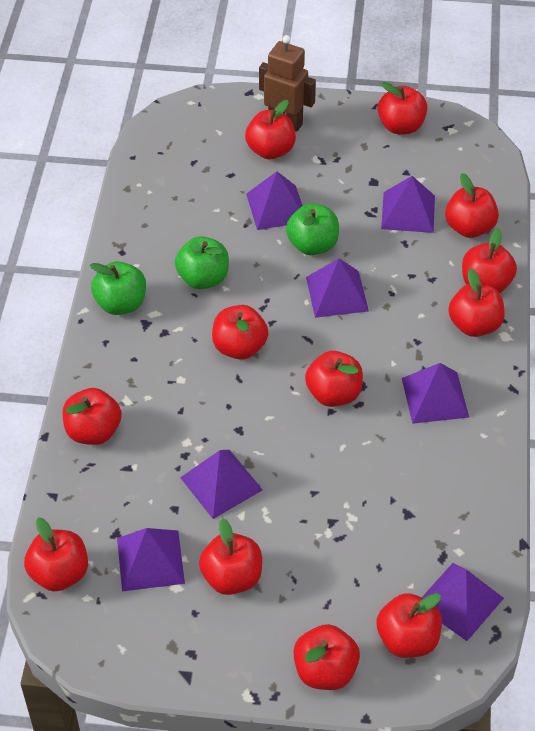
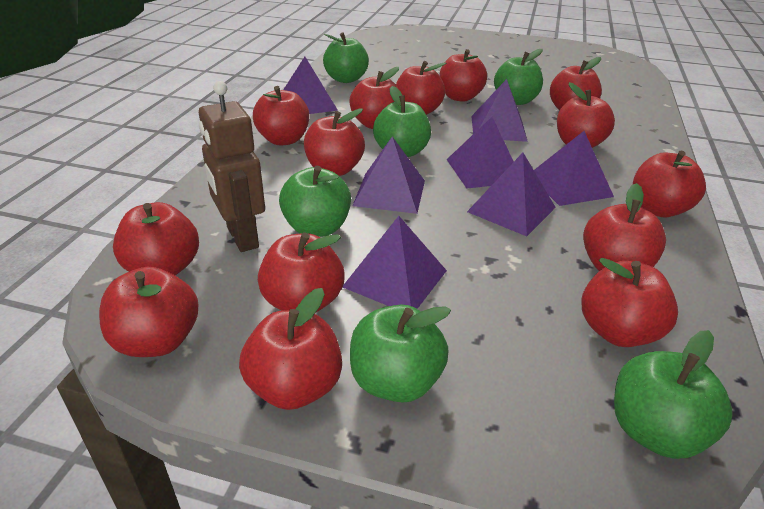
green apple: 3 -> 6
red apple: 12 -> 14

